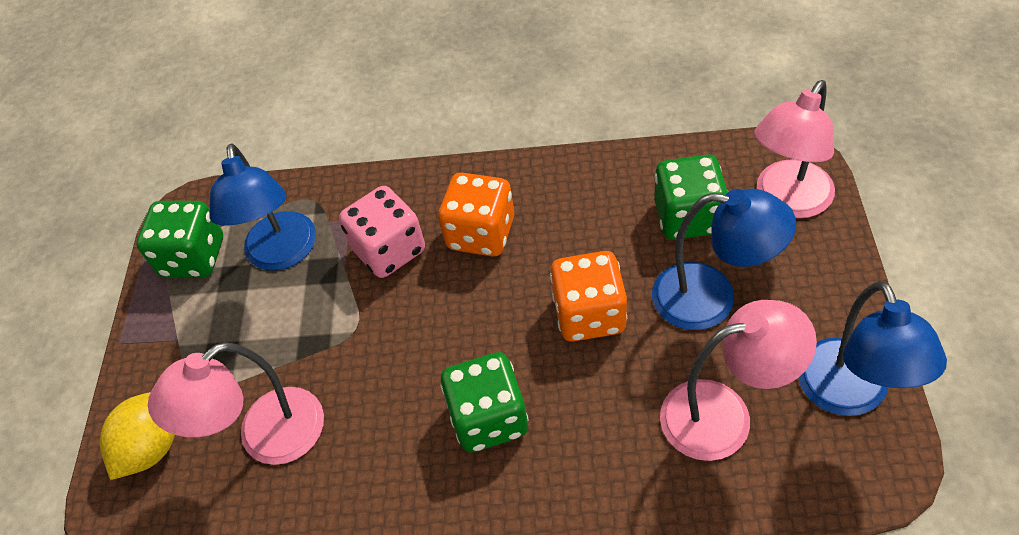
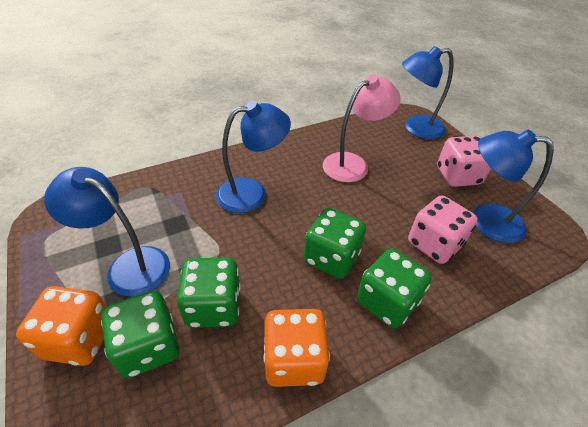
blue lamp: 3 -> 4
green dice: 3 -> 4
pink dice: 1 -> 2
pink lamp: 3 -> 1
yellow lemon: 1 -> 0

